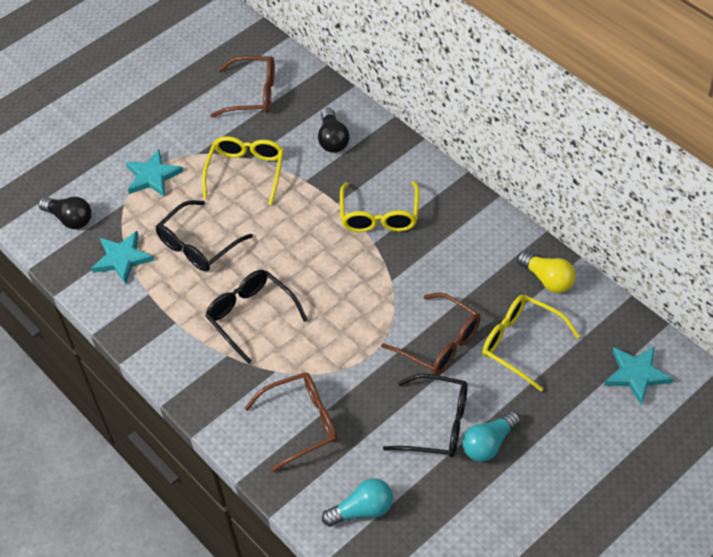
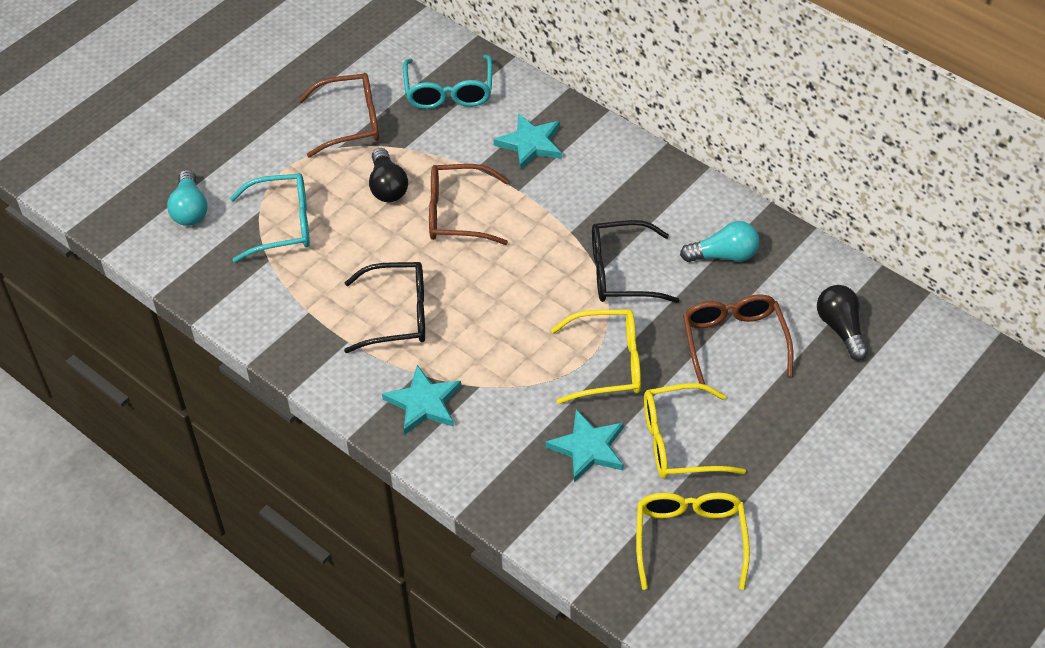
black glasses: 3 -> 2
turquoise glasses: 0 -> 2
yellow light bulb: 1 -> 0

